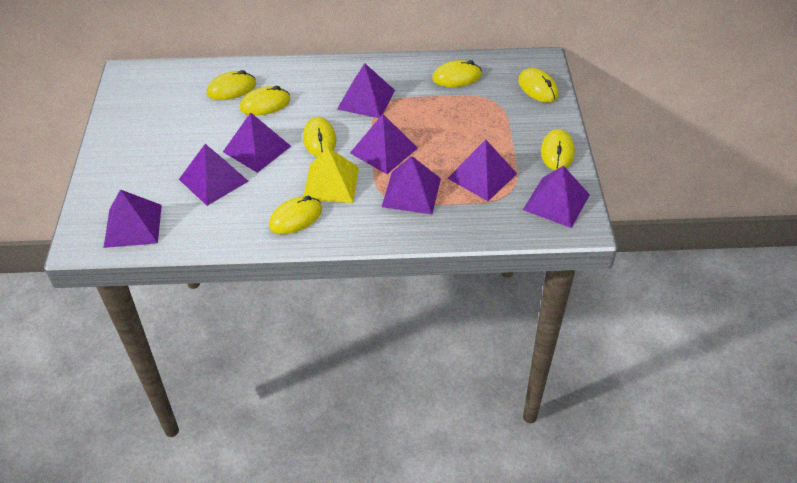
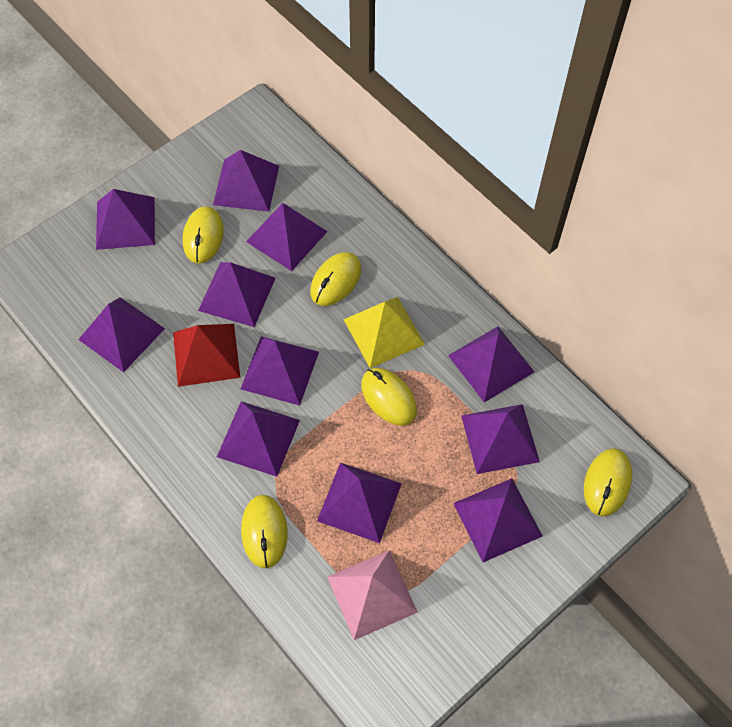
pink pyramid: 0 -> 1
purple pyramid: 8 -> 11
red pyramid: 0 -> 1
yellow mouse: 7 -> 5

